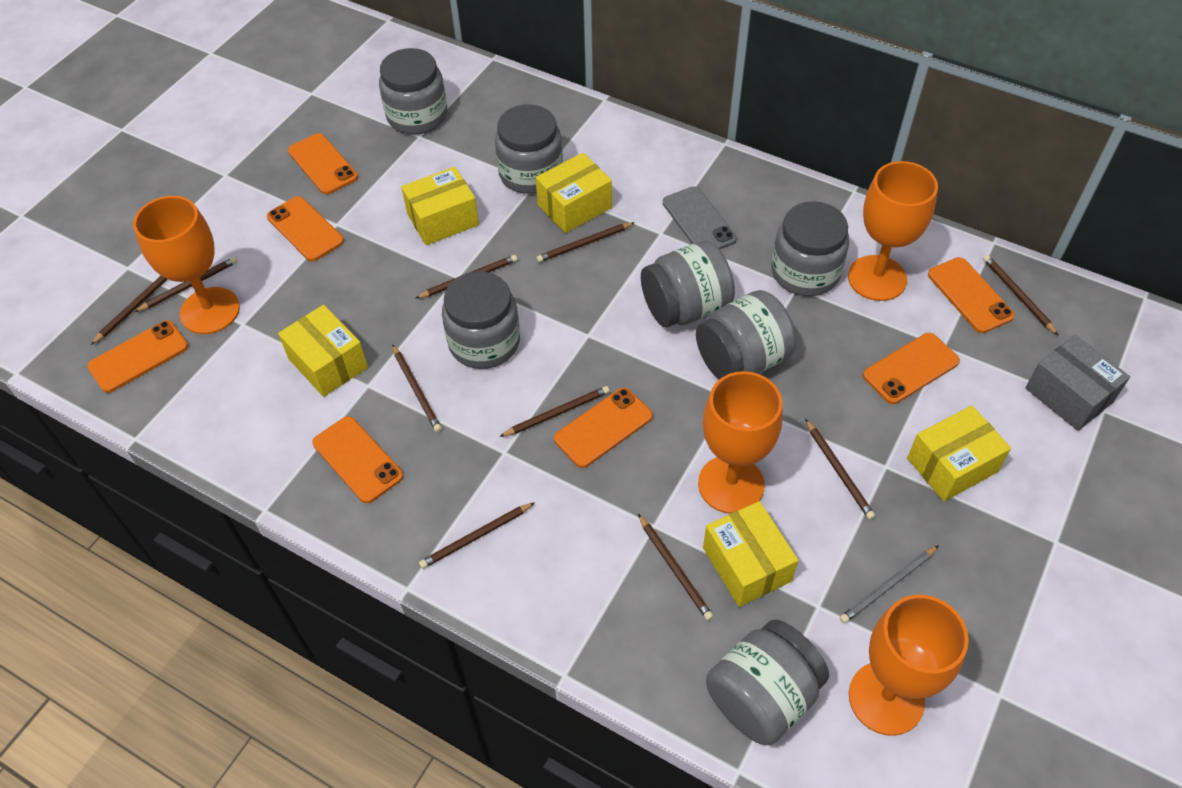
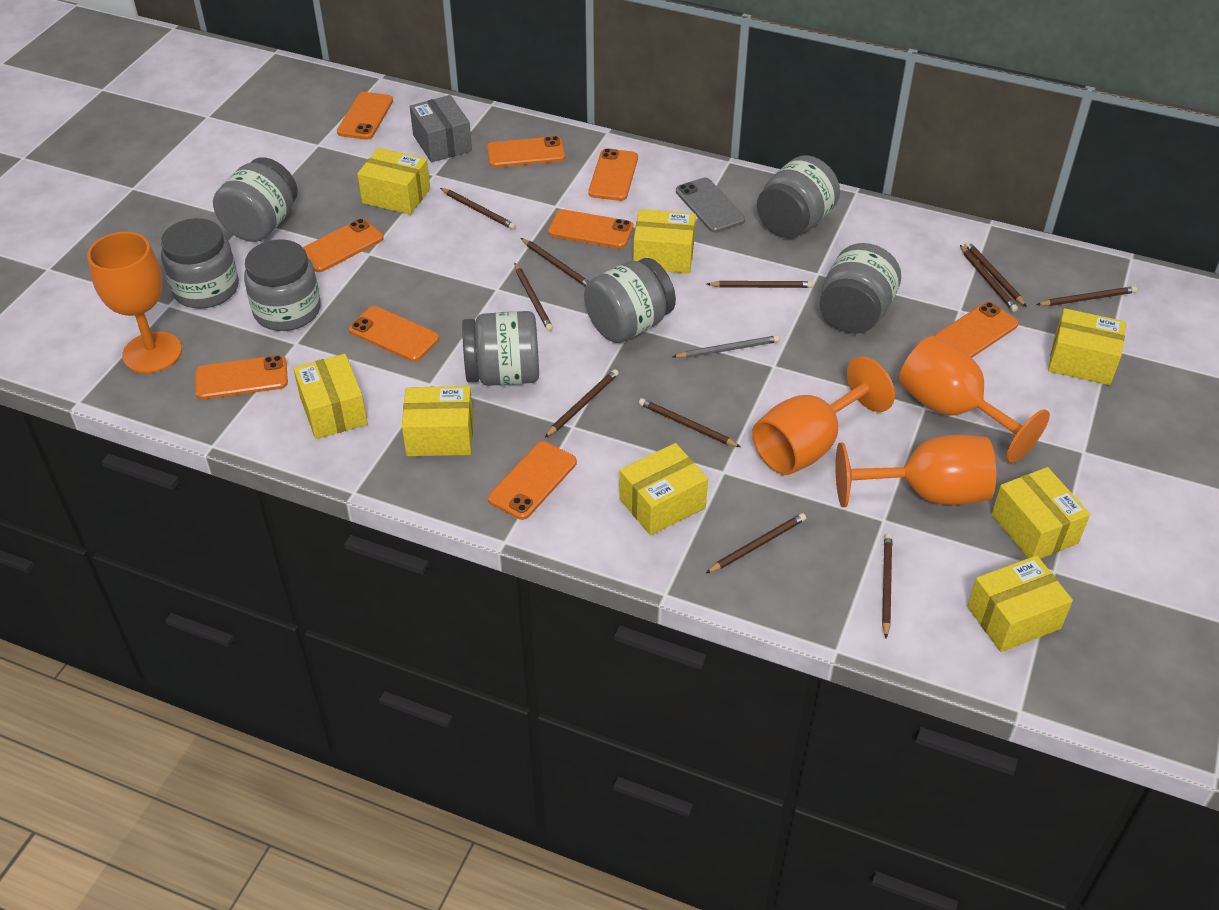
brown pencil: 10 -> 11
orange phone: 7 -> 9
yellow box: 5 -> 8

